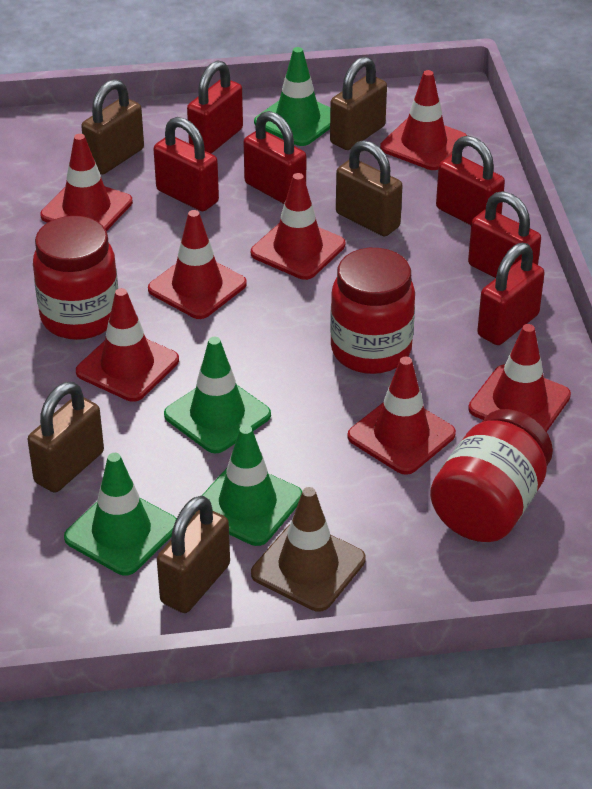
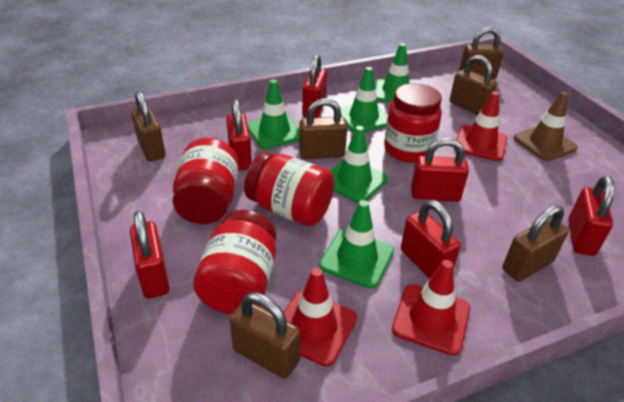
brown padlock: 5 -> 6
green traffic cone: 4 -> 5
red jar: 3 -> 4
red traffic cone: 7 -> 3

